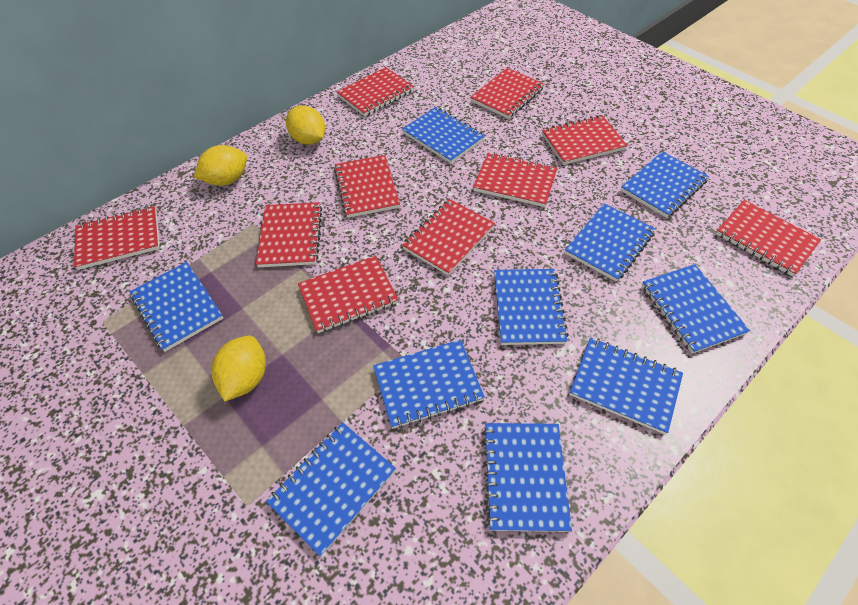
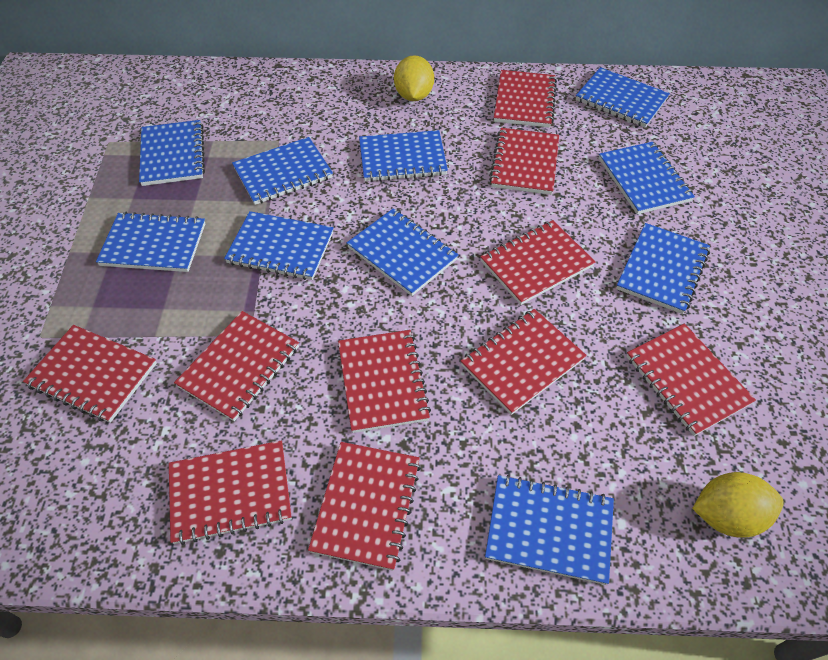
yellow lemon: 3 -> 2

